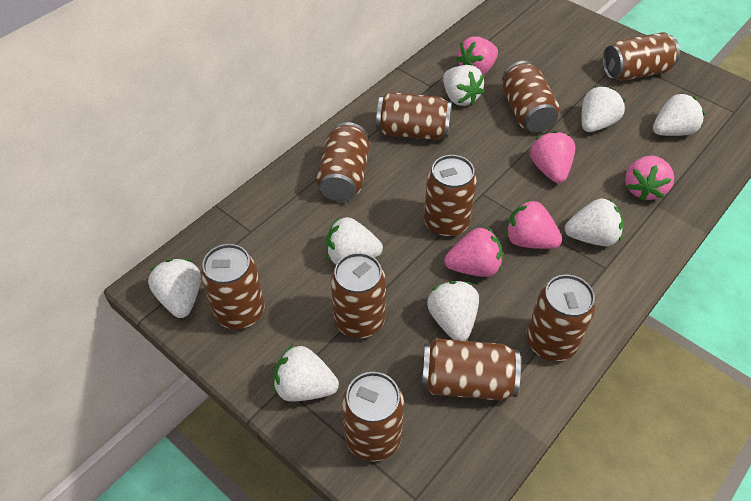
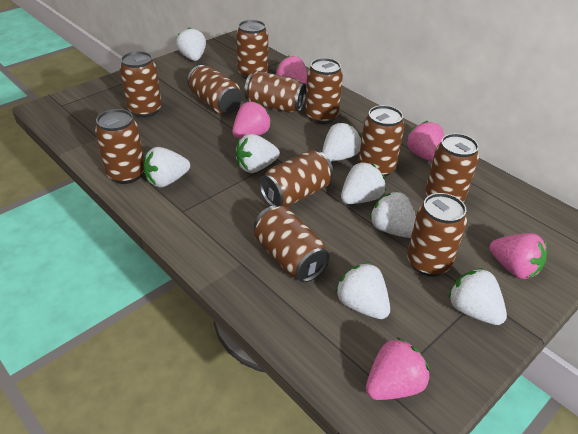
brown can: 10 -> 11

